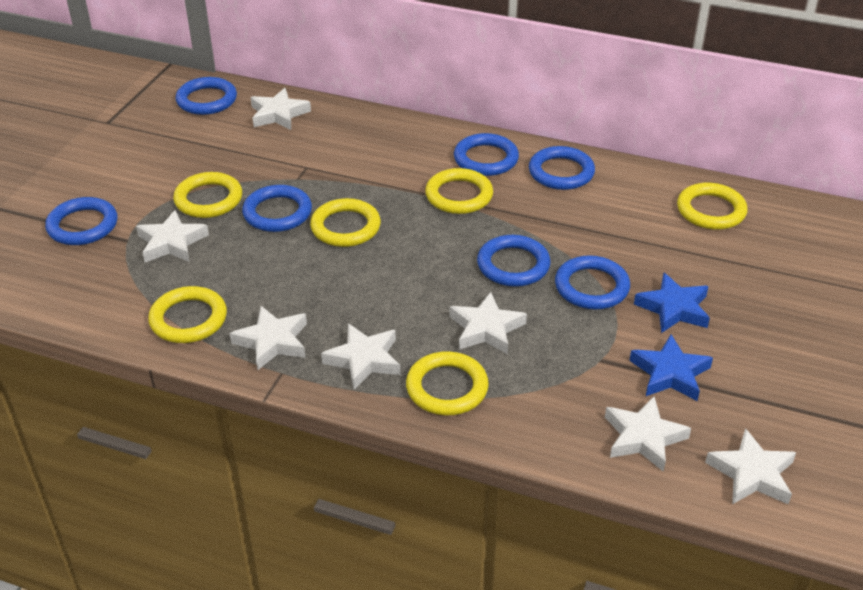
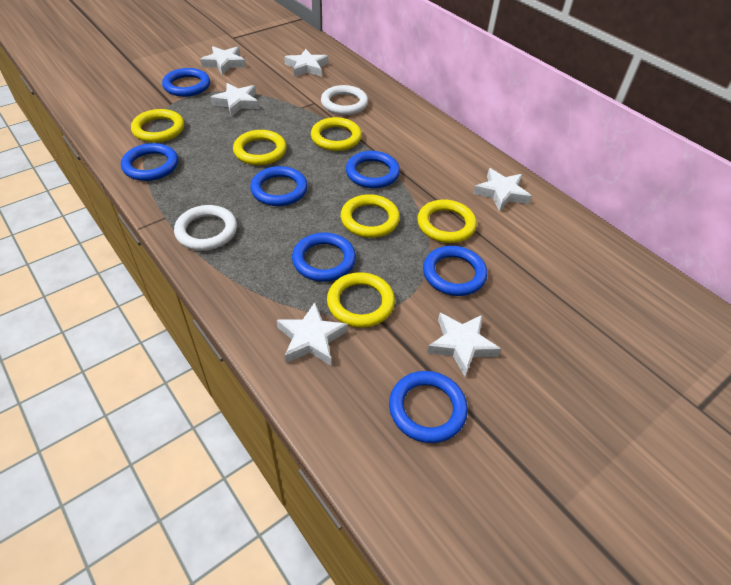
blue star: 2 -> 0
white ring: 0 -> 2
white star: 7 -> 6

